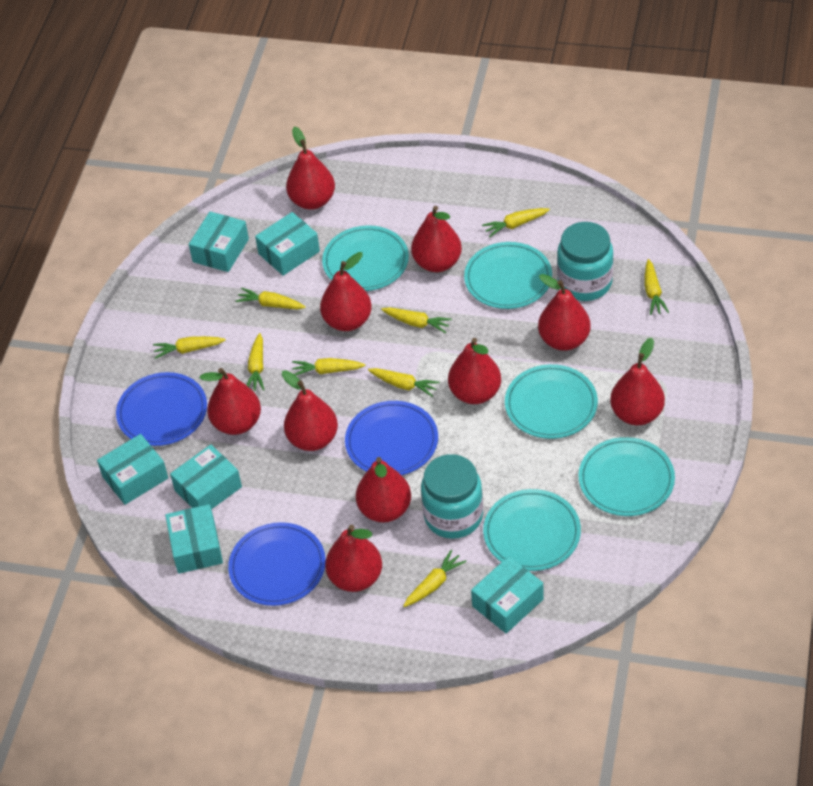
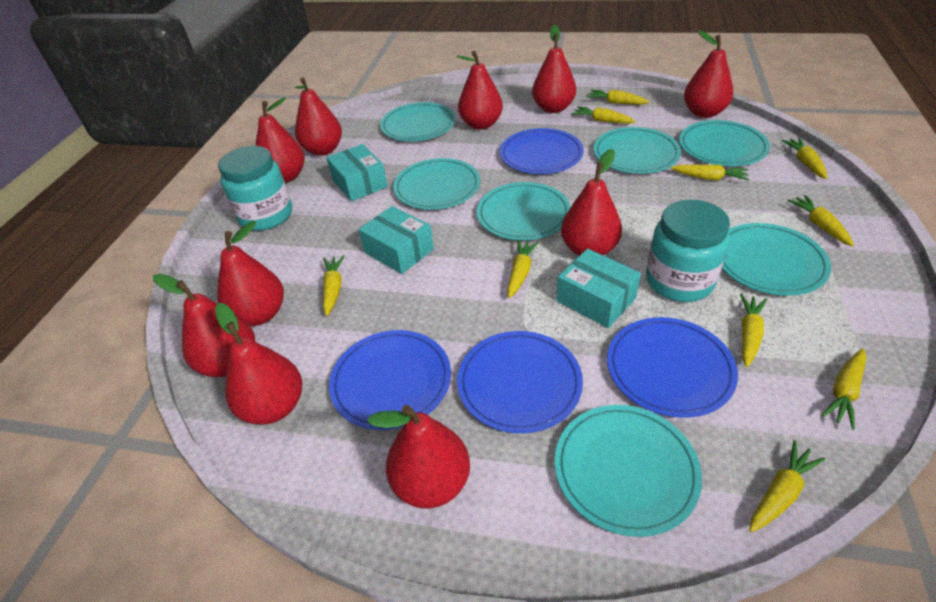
blue plate: 3 -> 4
turquoise box: 6 -> 3
turquoise plate: 5 -> 7
yellow carrot: 9 -> 10

